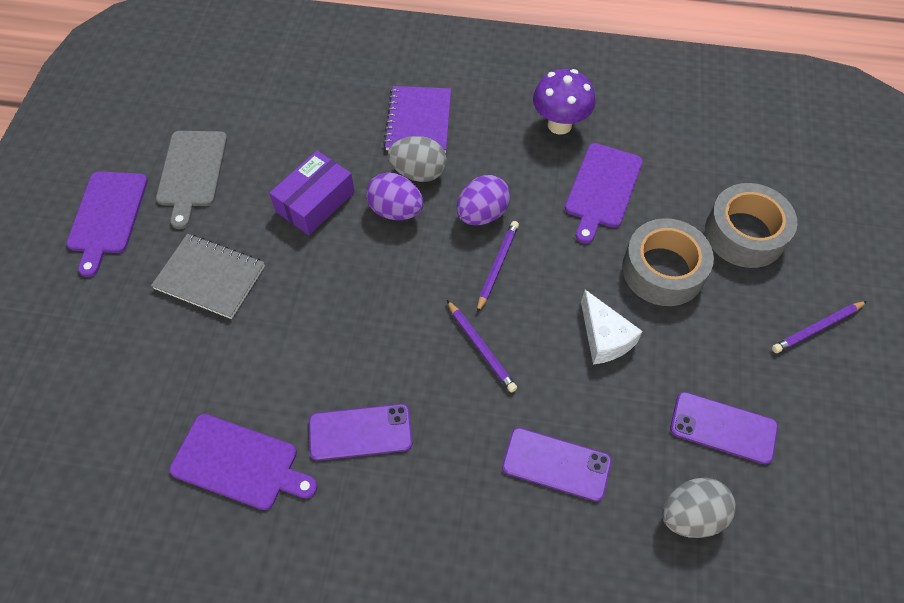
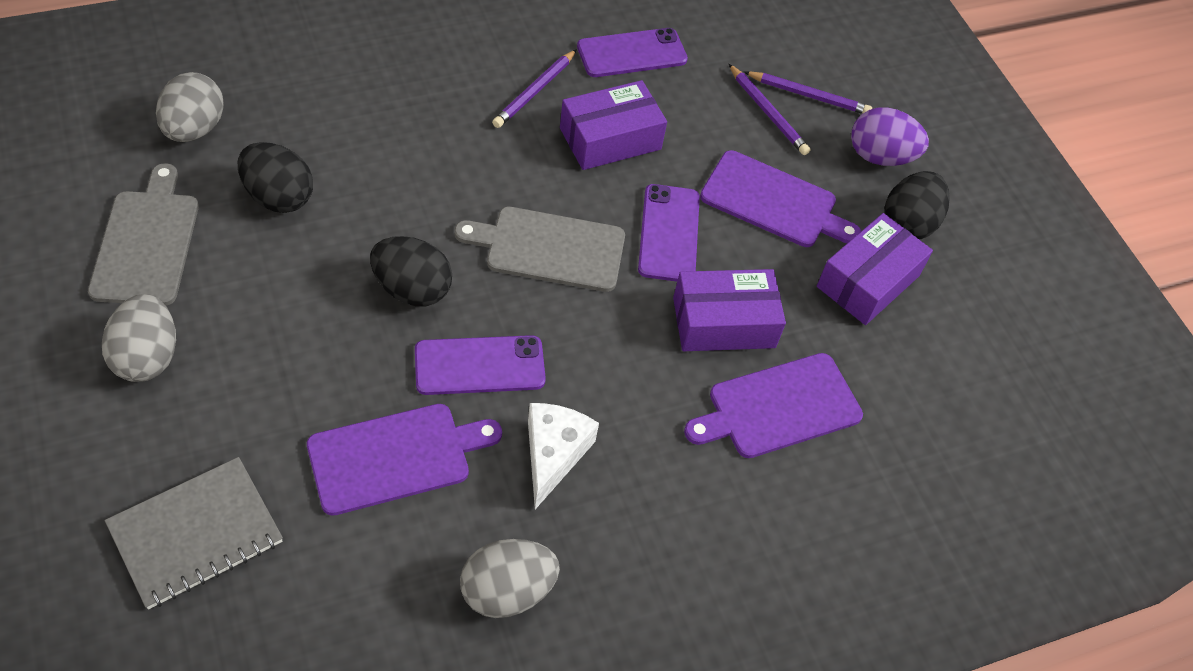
black egg: 0 -> 3
grey cutting board: 1 -> 2
grey egg: 2 -> 3
grey tape: 2 -> 0
purple box: 1 -> 3
purple egg: 2 -> 1
purple mushroom: 1 -> 0
purple notebook: 1 -> 0

